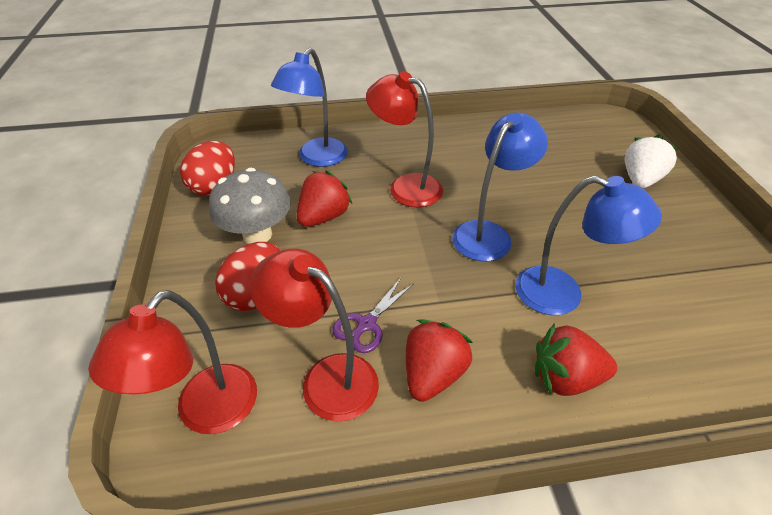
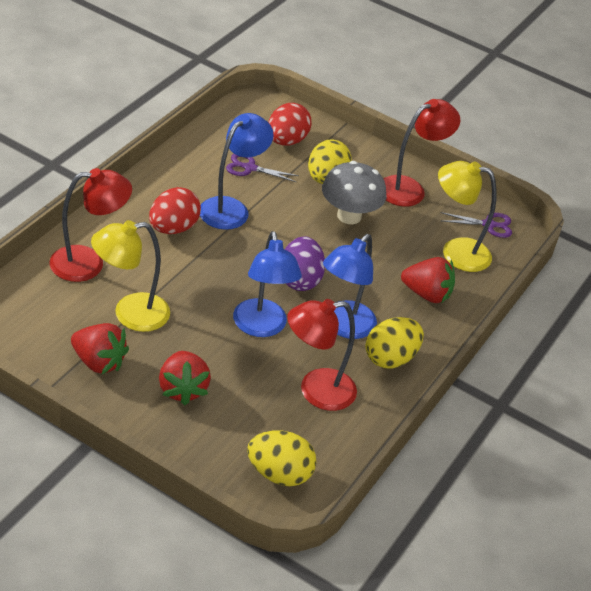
purple egg: 0 -> 1
purple scissors: 1 -> 2
white strawberry: 1 -> 0
yellow egg: 0 -> 3
yellow lamp: 0 -> 2

